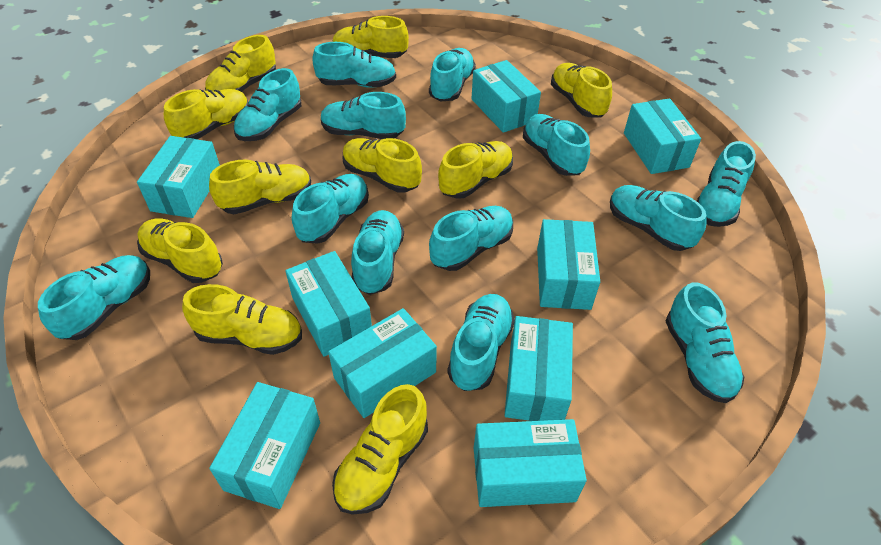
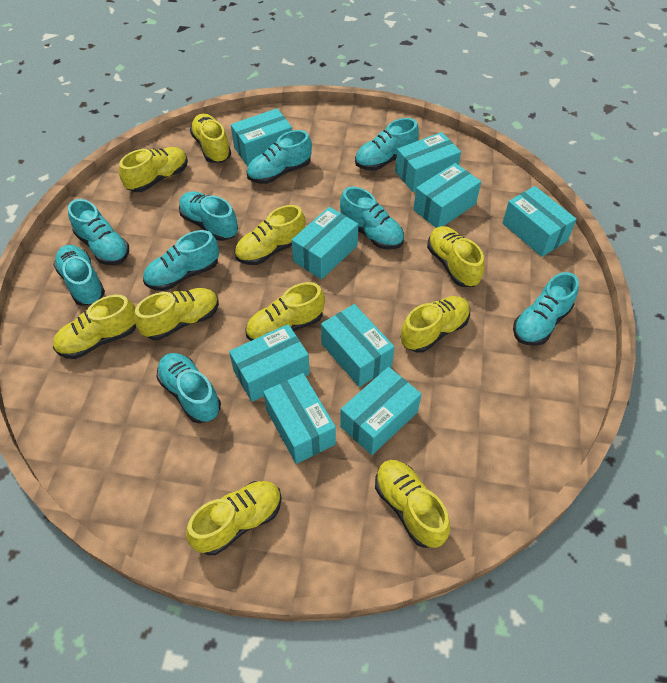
turquoise shoe: 13 -> 9

